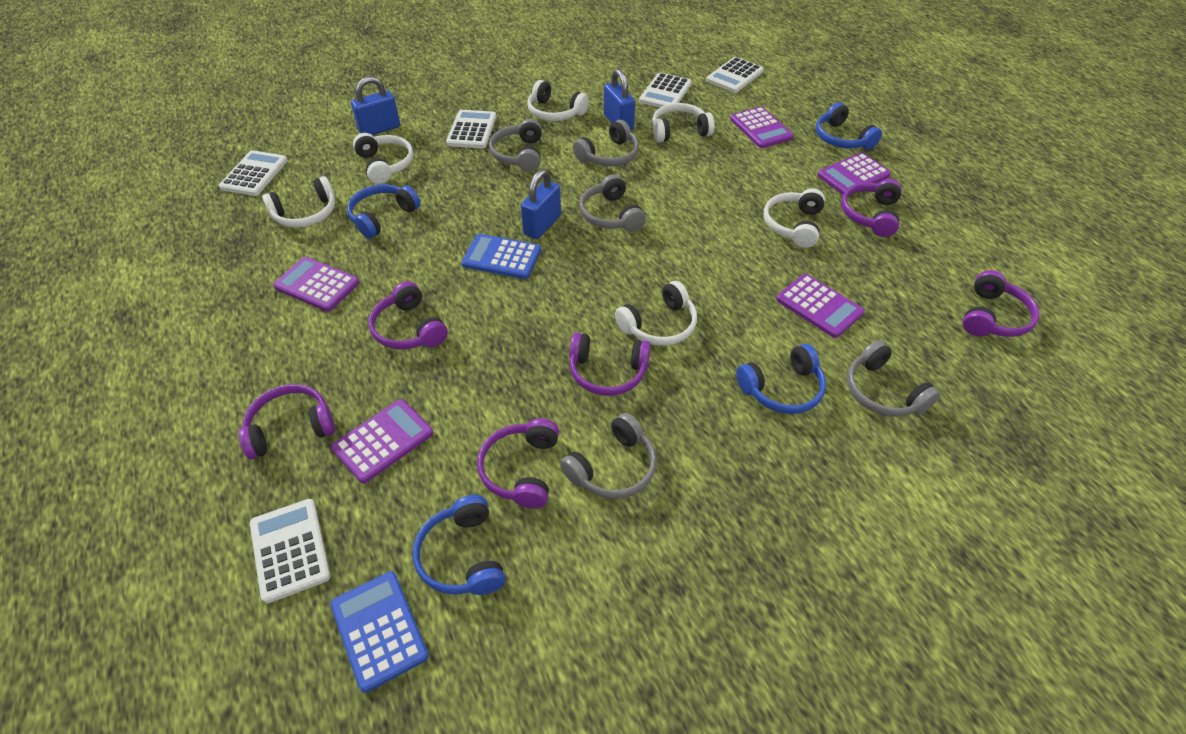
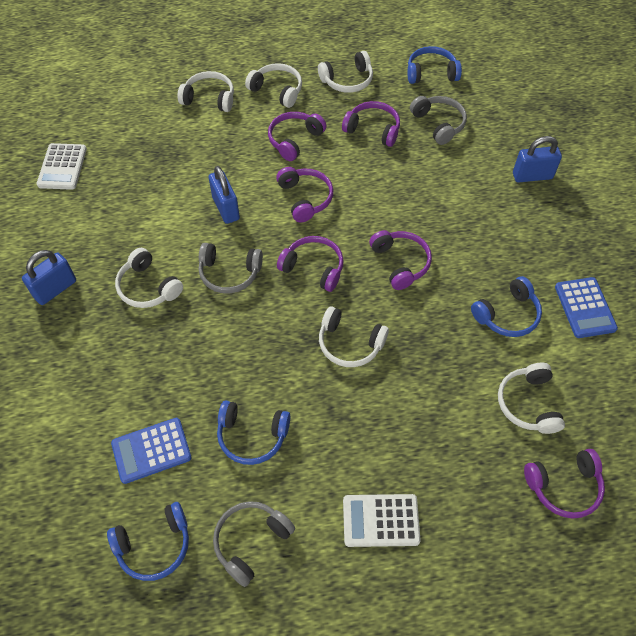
grey headphones: 5 -> 3
purple calculator: 5 -> 0
white calculator: 5 -> 2

